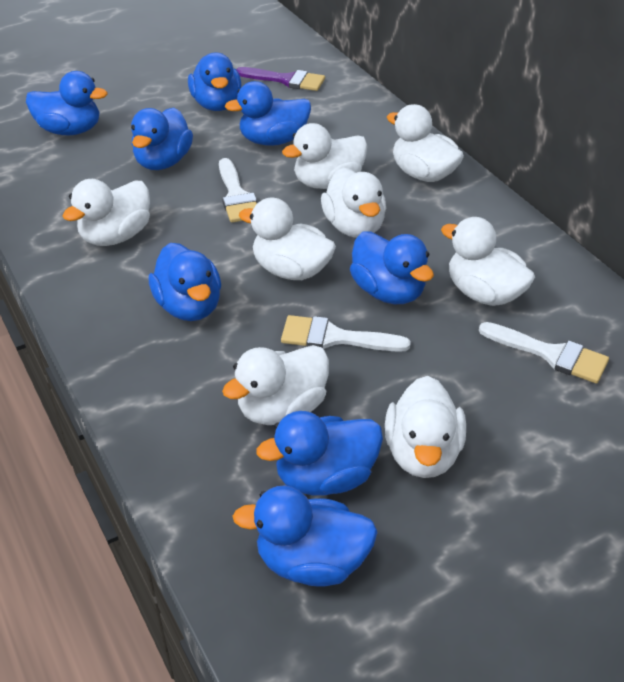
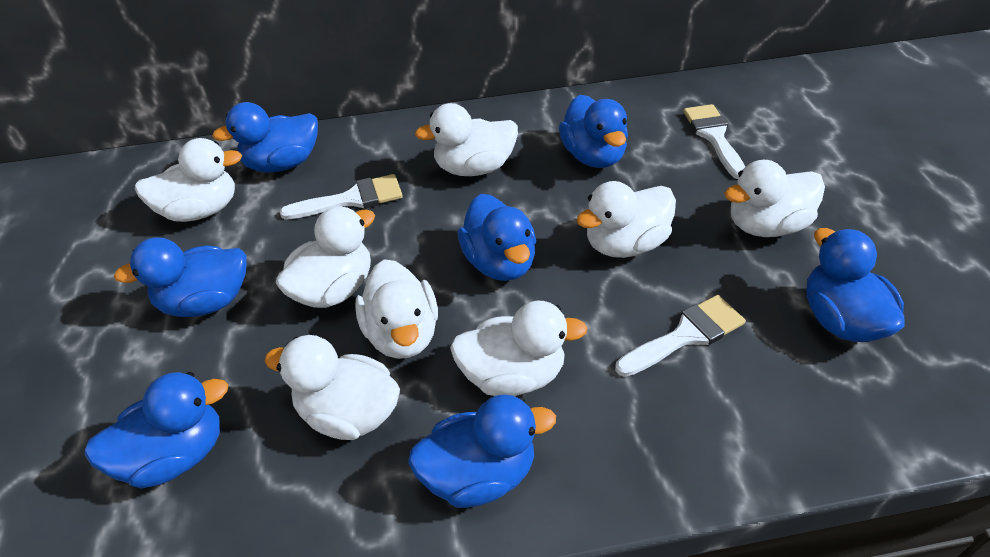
blue duck: 8 -> 7
purple brush: 1 -> 0

